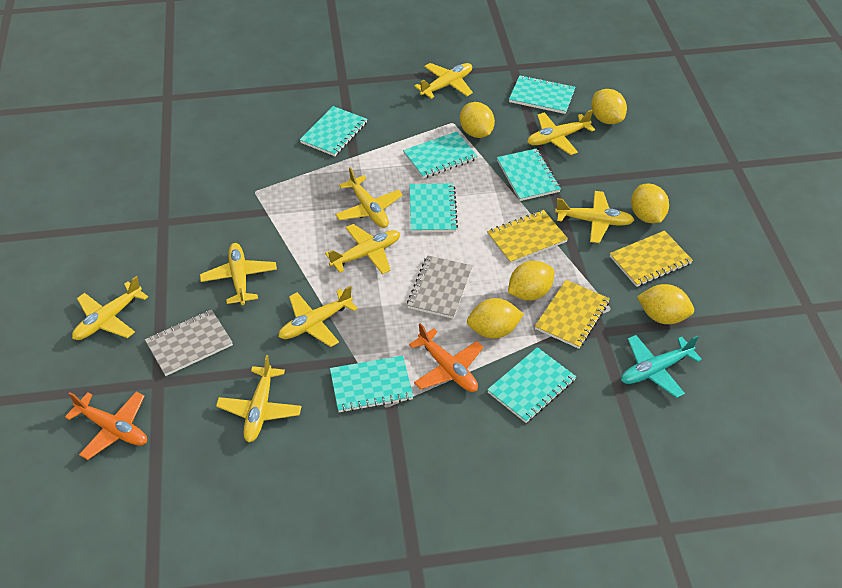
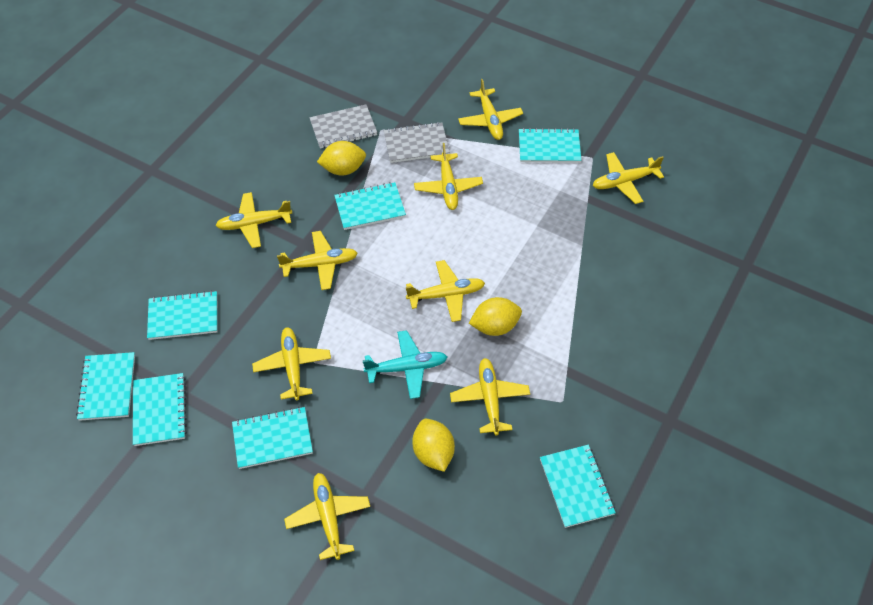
orange plane: 2 -> 0
yellow lemon: 6 -> 3
yellow notebook: 3 -> 0

